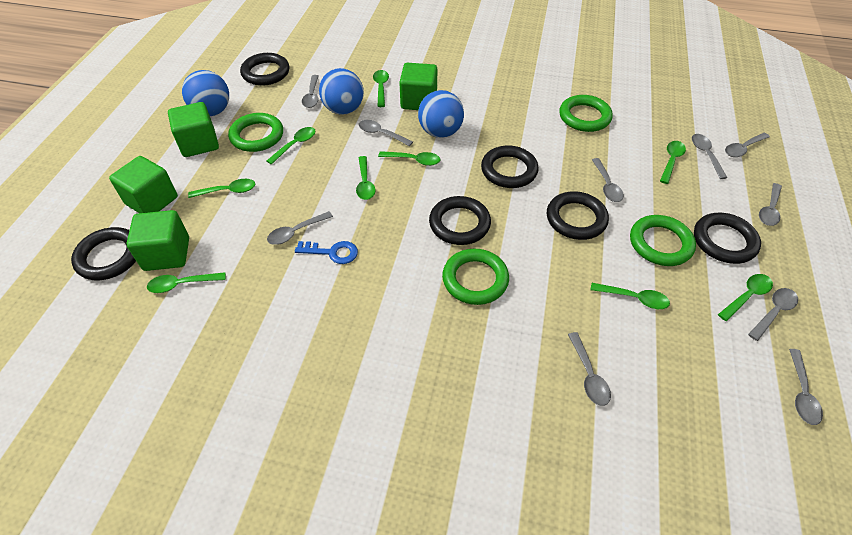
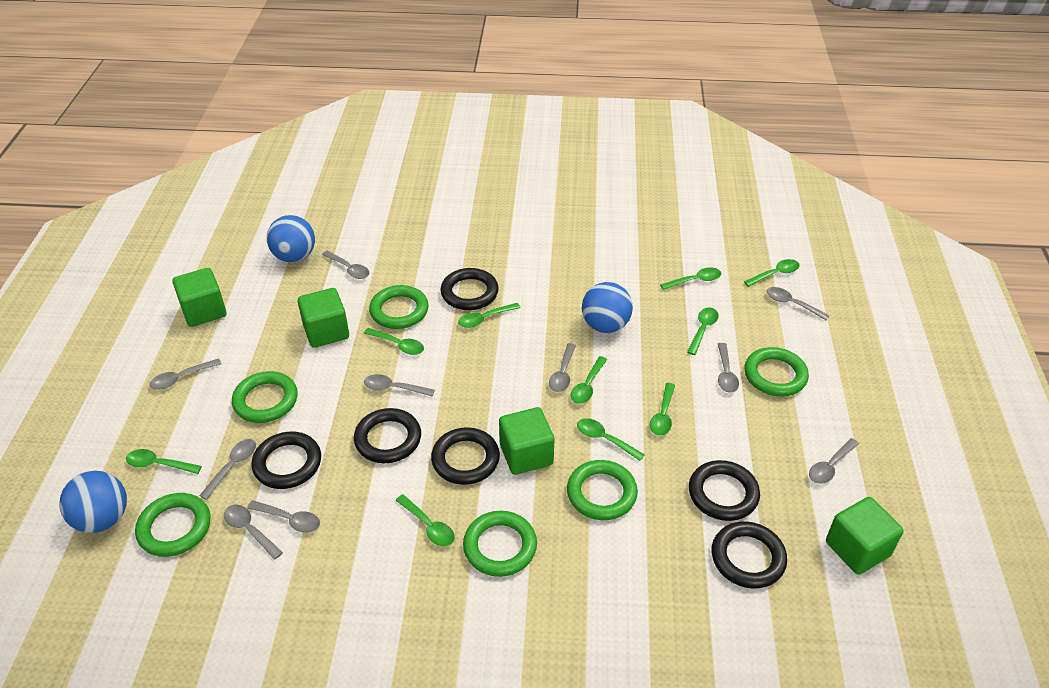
blue key: 1 -> 0
green ring: 4 -> 6
green spoon: 9 -> 10

